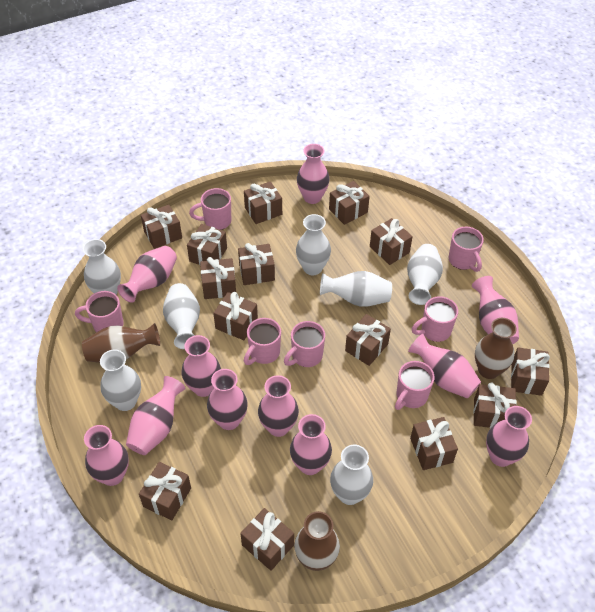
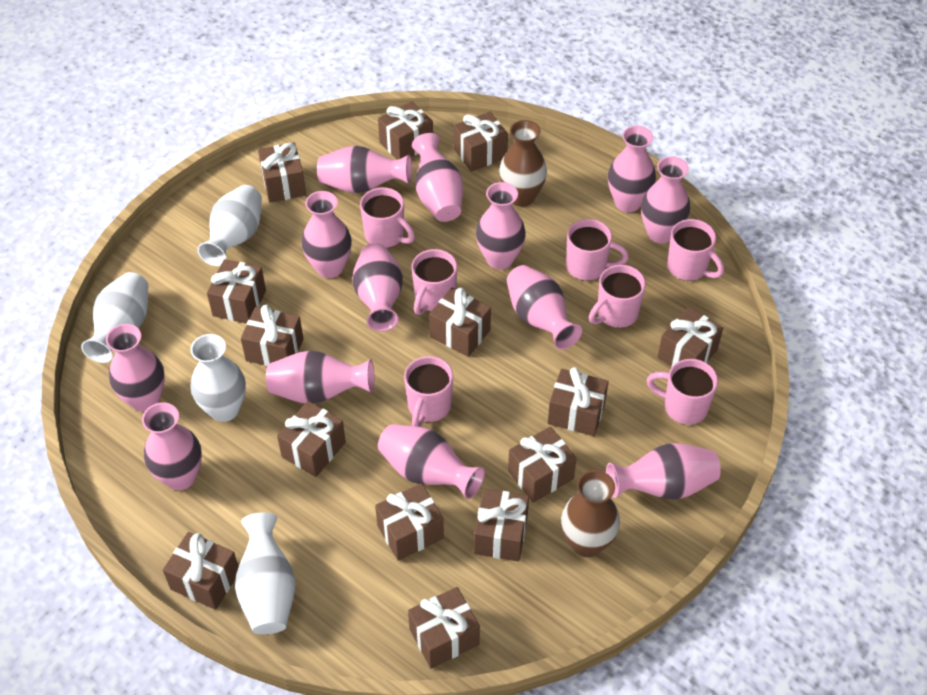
brown vase: 3 -> 2
pink vase: 11 -> 13
white vase: 7 -> 4

